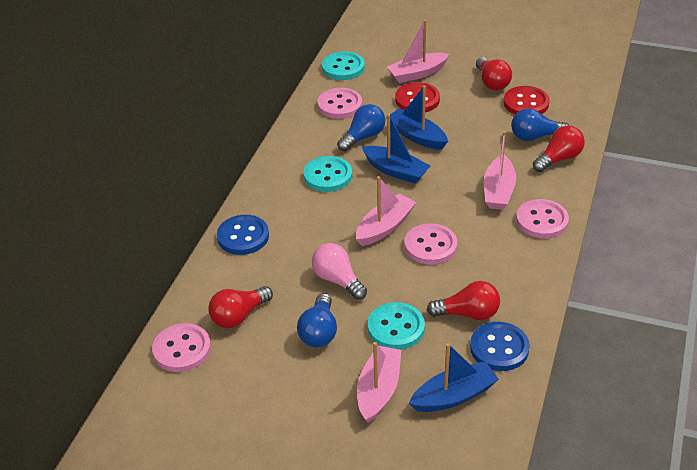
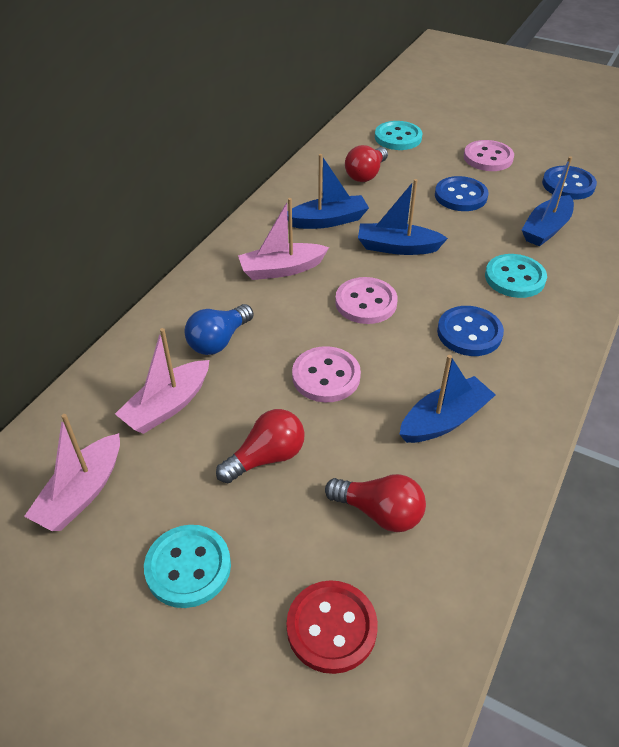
blue boat: 3 -> 4
blue button: 2 -> 3
blue light bulb: 3 -> 1
pink boat: 4 -> 3
pink button: 4 -> 3
pink light bulb: 1 -> 0
red button: 2 -> 1
red light bulb: 4 -> 3

